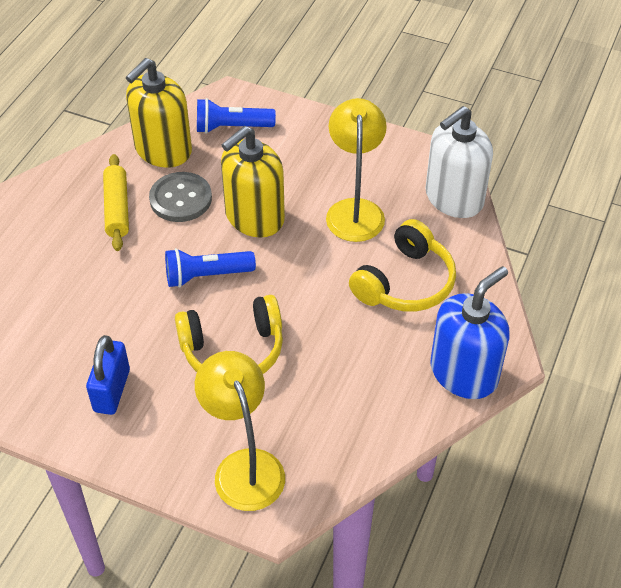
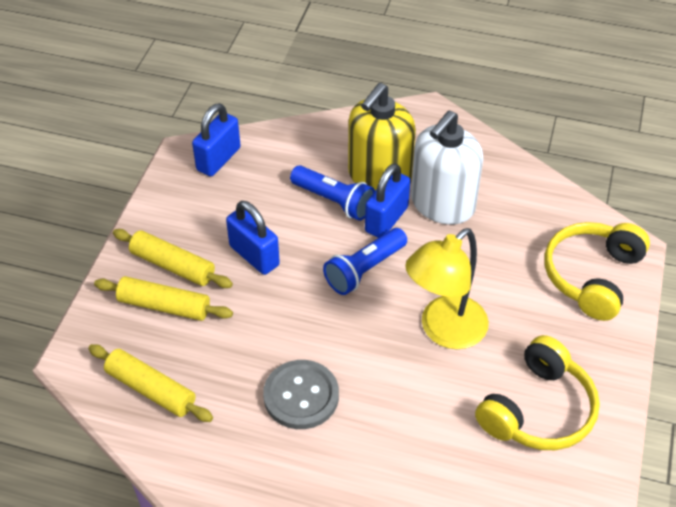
blue padlock: 1 -> 3
blue soap dispenser: 1 -> 0
yellow lamp: 2 -> 1
yellow rolling pin: 1 -> 3
yellow soap dispenser: 2 -> 1

